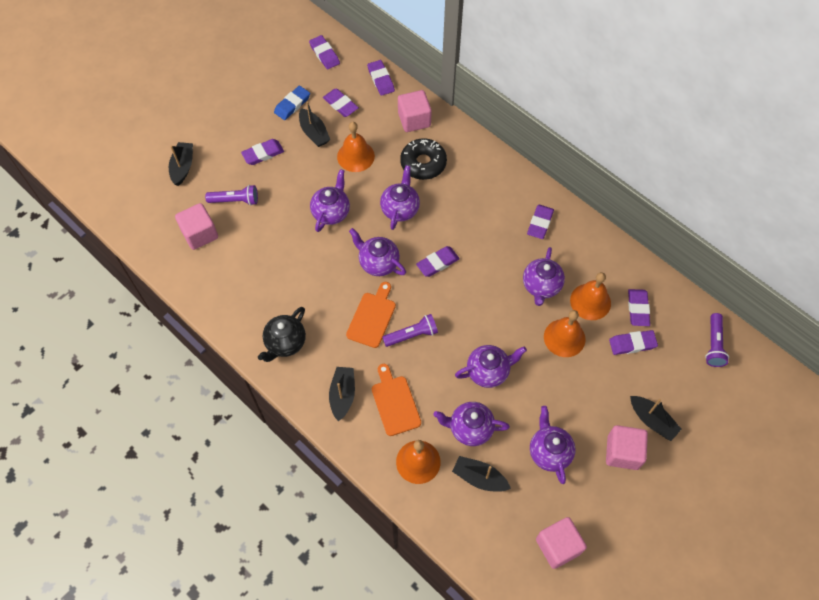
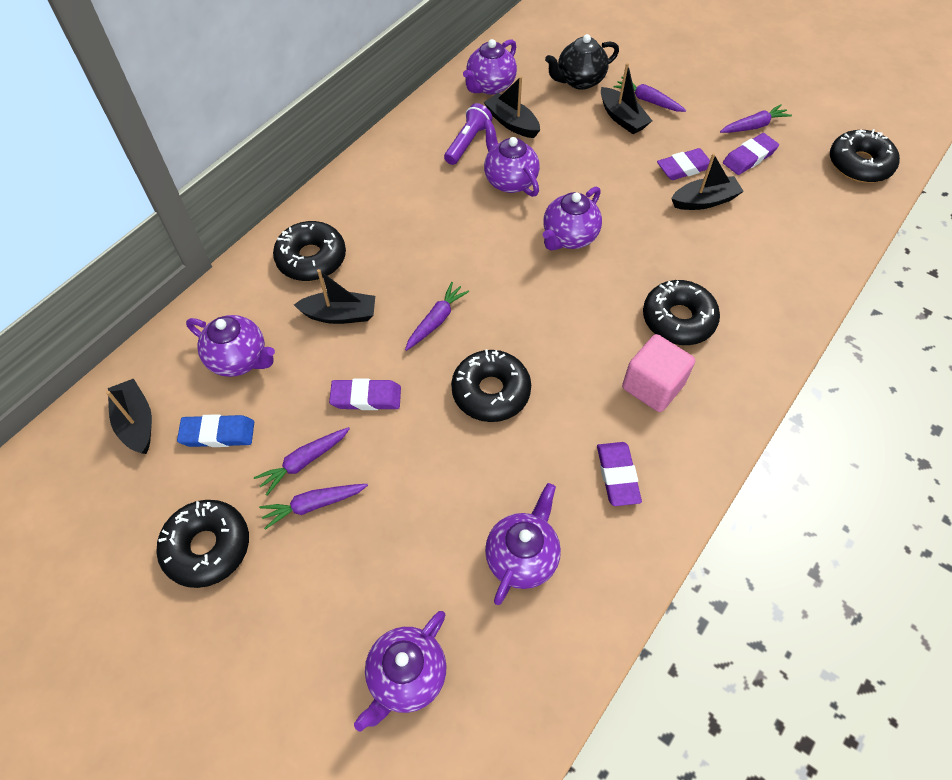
black donut: 1 -> 5
orange bell: 4 -> 0
orange cutting board: 2 -> 0
pink cube: 4 -> 1
purple carrot: 0 -> 5
purple eraser: 8 -> 4
purple flashlight: 3 -> 1
purple teapot: 7 -> 6

